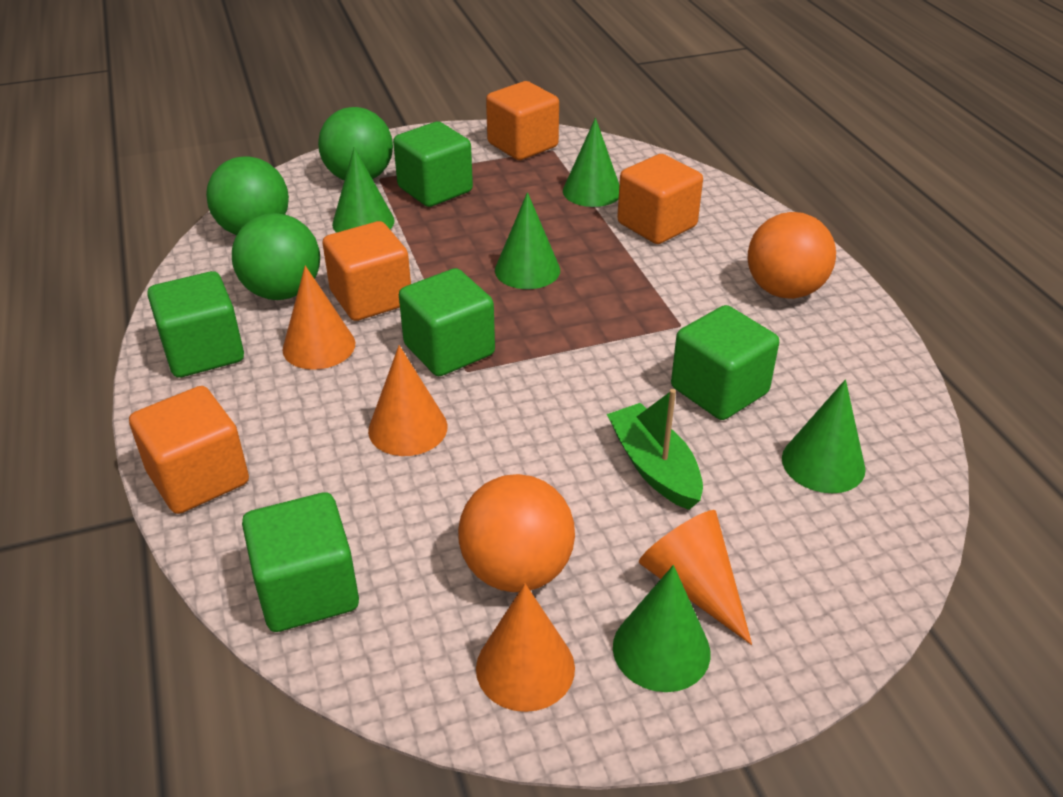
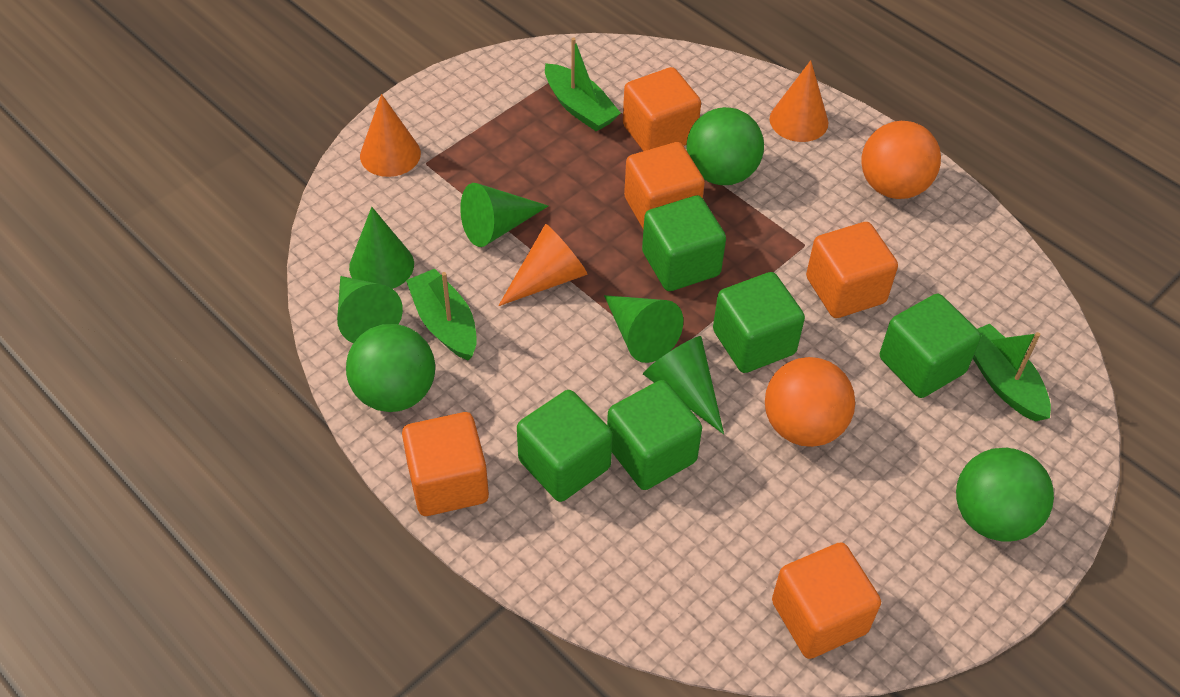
green boat: 1 -> 3
orange cone: 4 -> 3
orange cube: 4 -> 5

